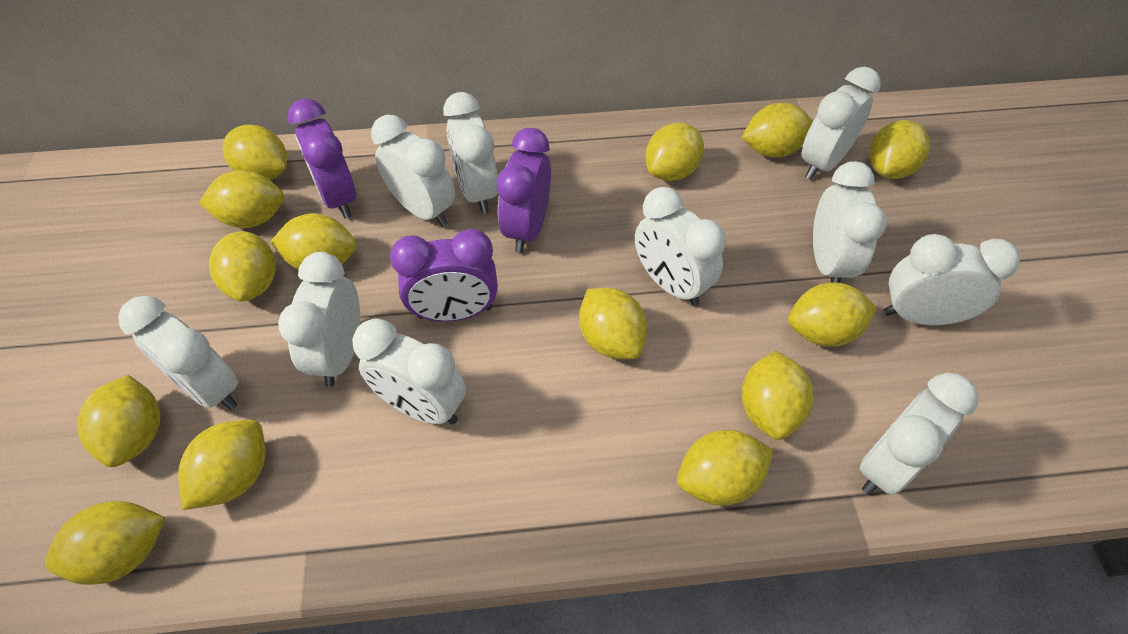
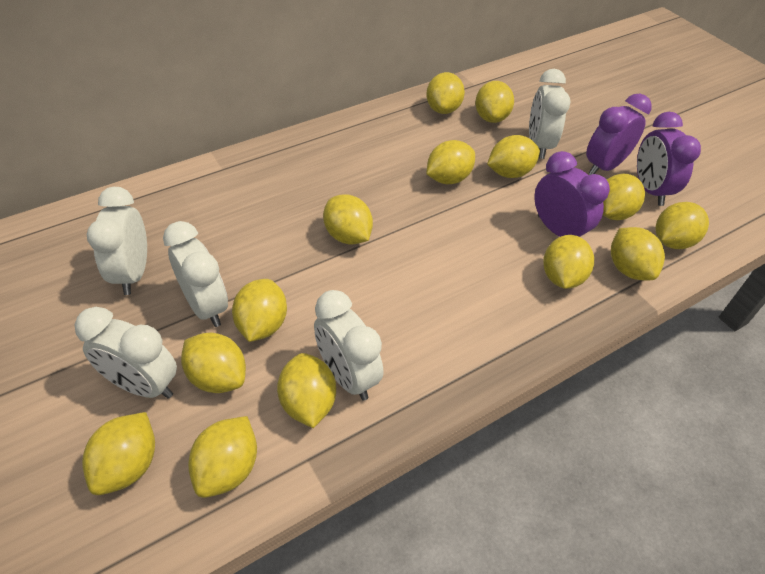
white clock: 10 -> 5

